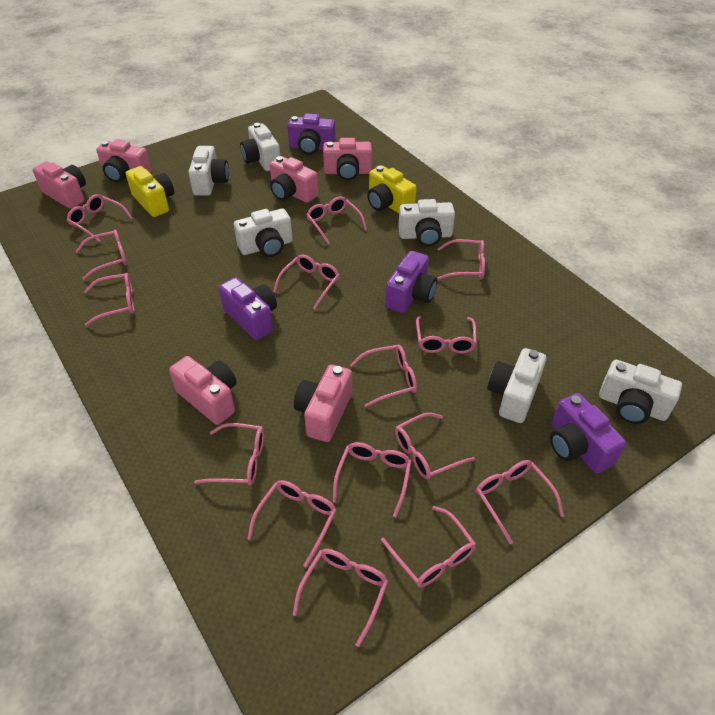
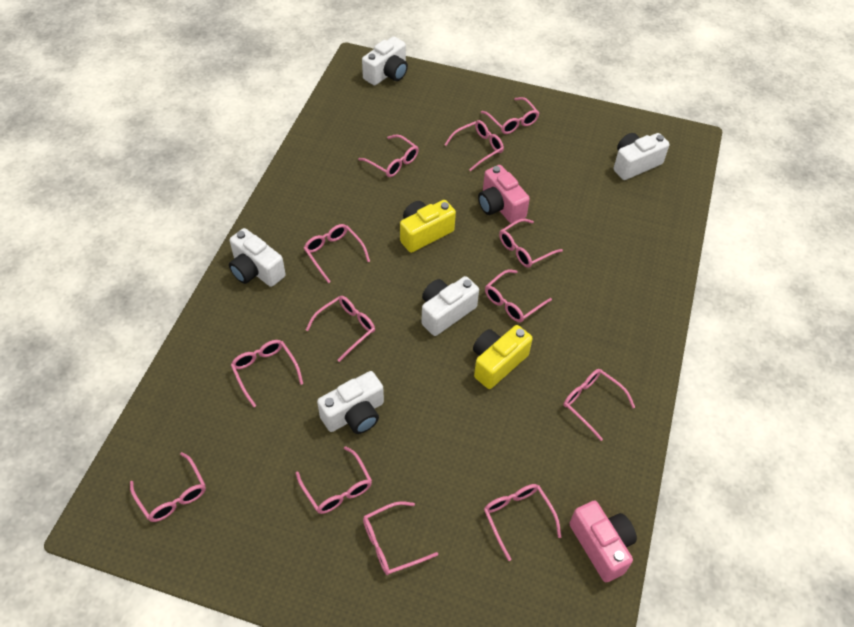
pink camera: 6 -> 2
pink glasses: 15 -> 13
purple camera: 4 -> 0
white camera: 6 -> 5

